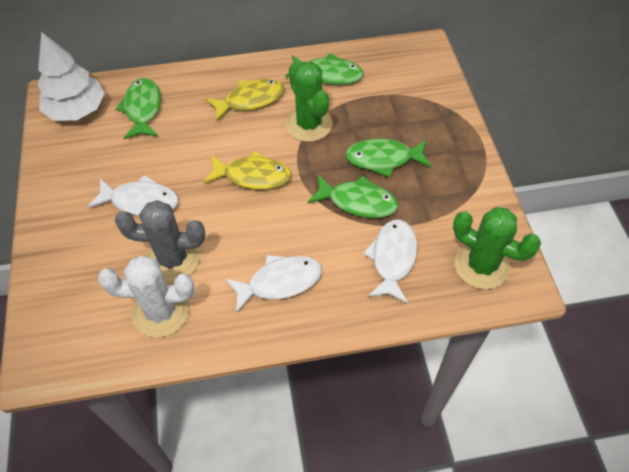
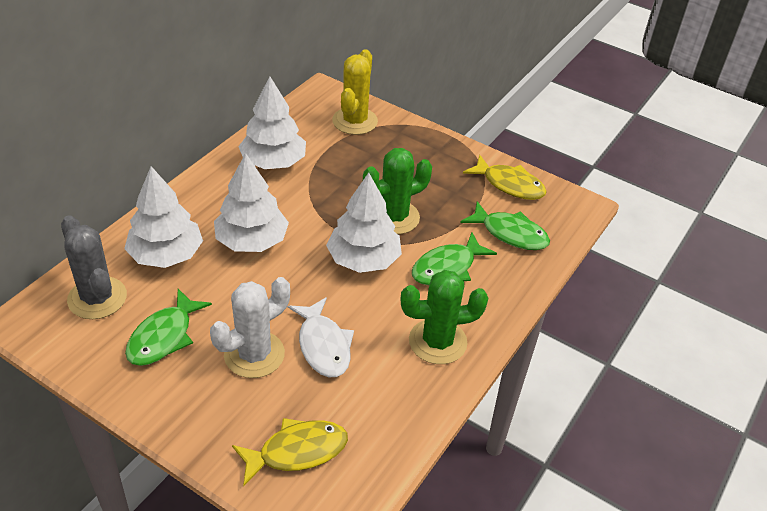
green fish: 4 -> 3
white fish: 3 -> 1
white tree: 1 -> 4
yellow cactus: 0 -> 1

